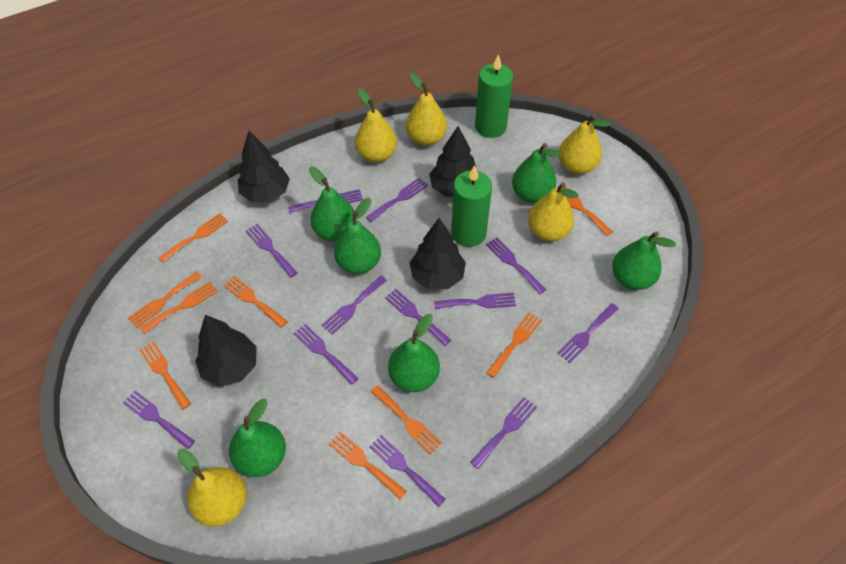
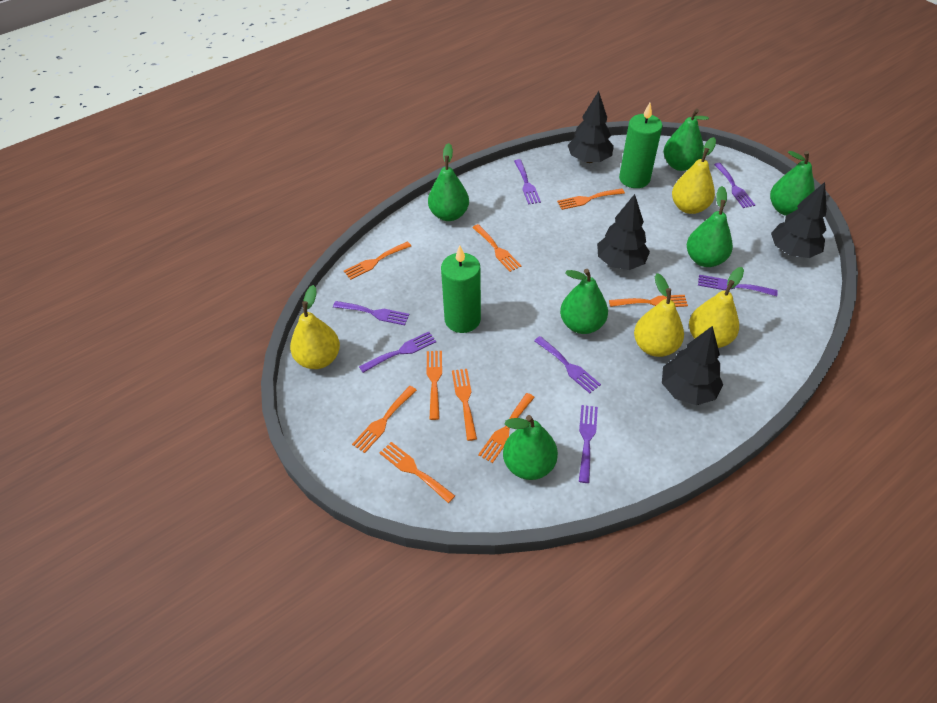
purple fork: 12 -> 7
yellow pear: 5 -> 4

